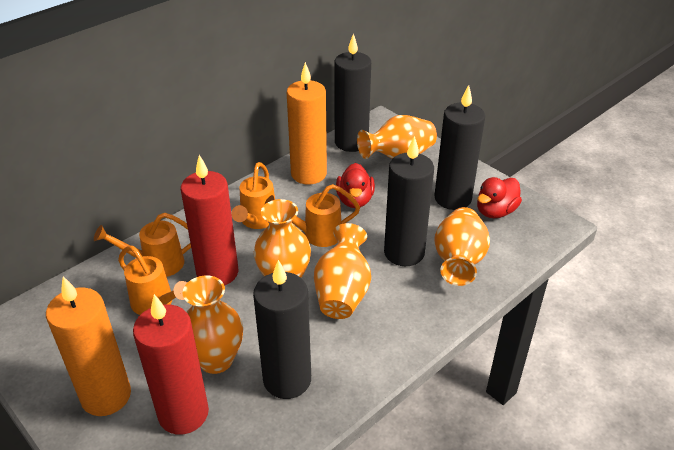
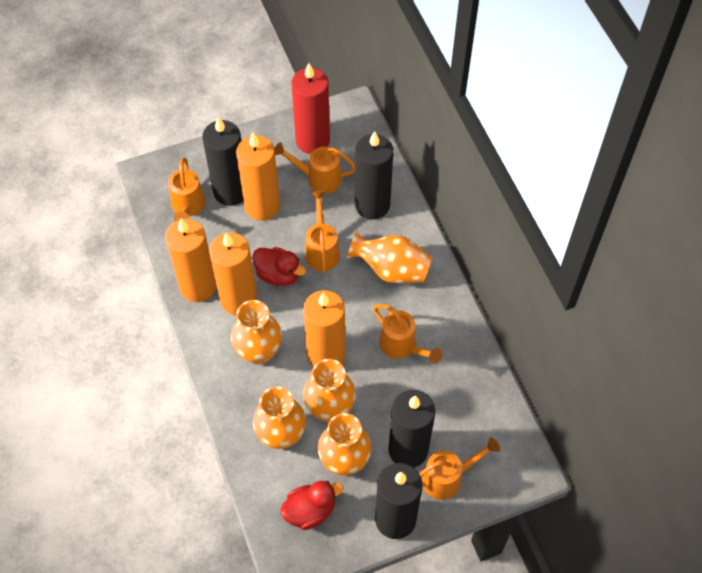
orange candle: 2 -> 4
orange watering can: 4 -> 5
red candle: 2 -> 1

